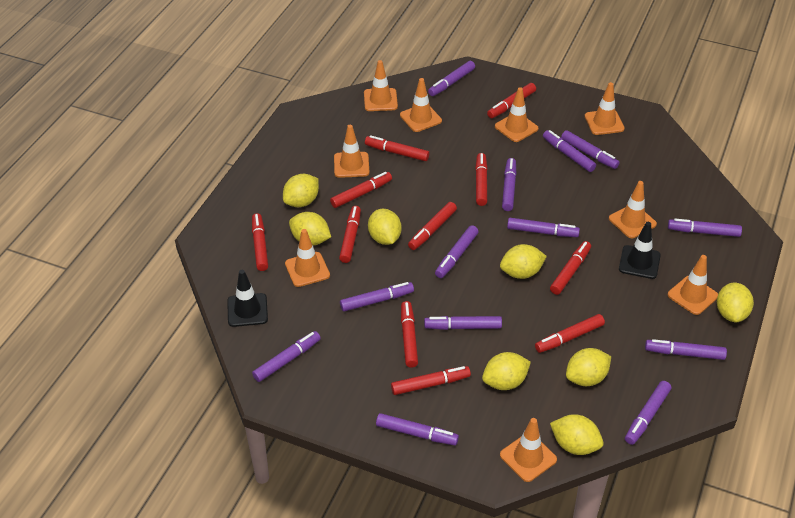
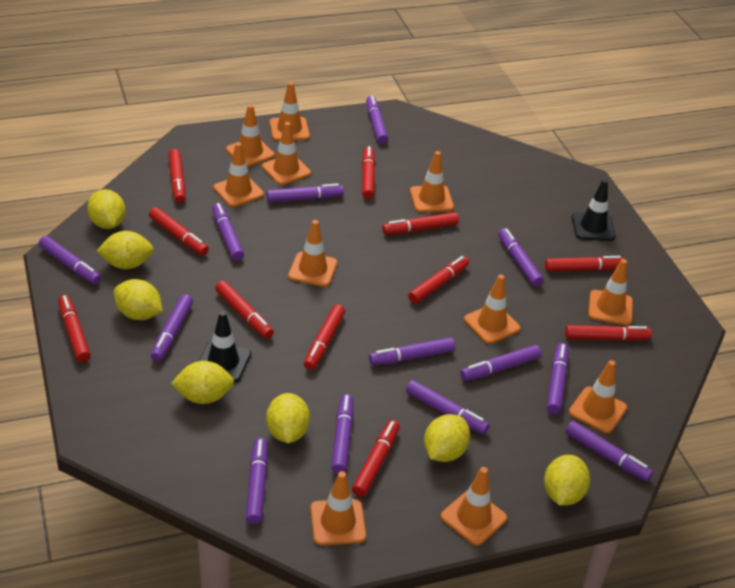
orange traffic cone: 9 -> 11
yellow lemon: 8 -> 7

